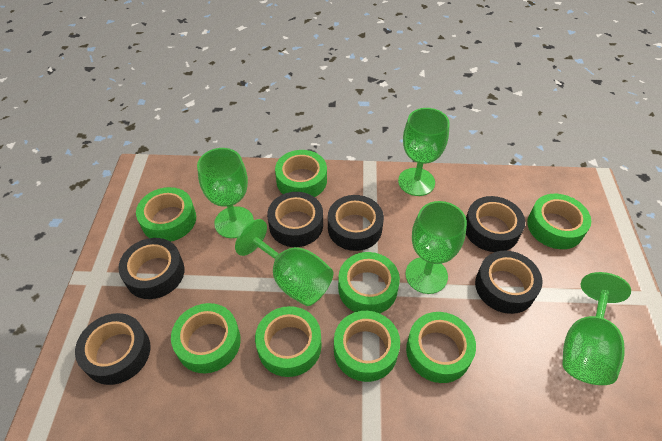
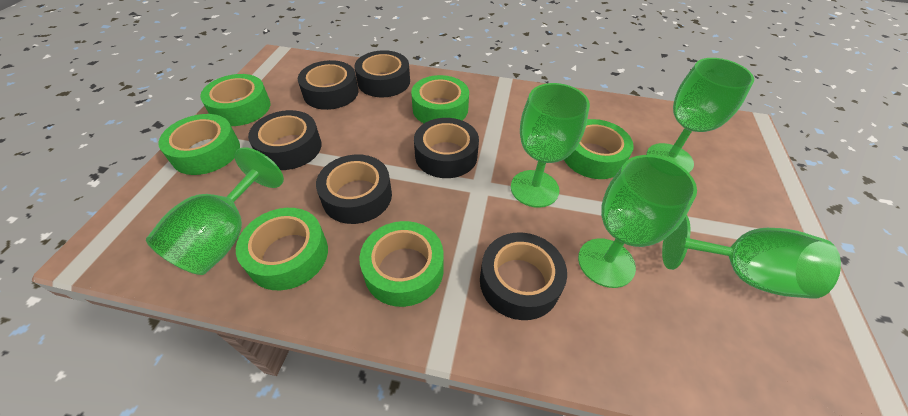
green tape: 8 -> 6

